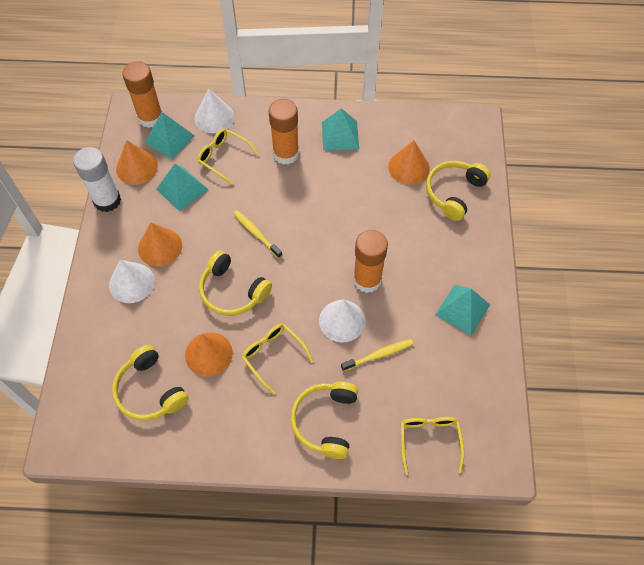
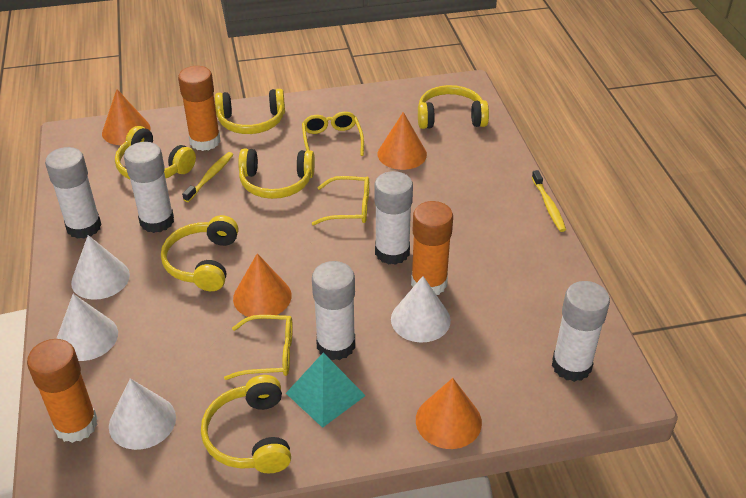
turquoise pyramid: 4 -> 1
white cone: 3 -> 4
white glue stick: 1 -> 5
yellow headphones: 4 -> 6

